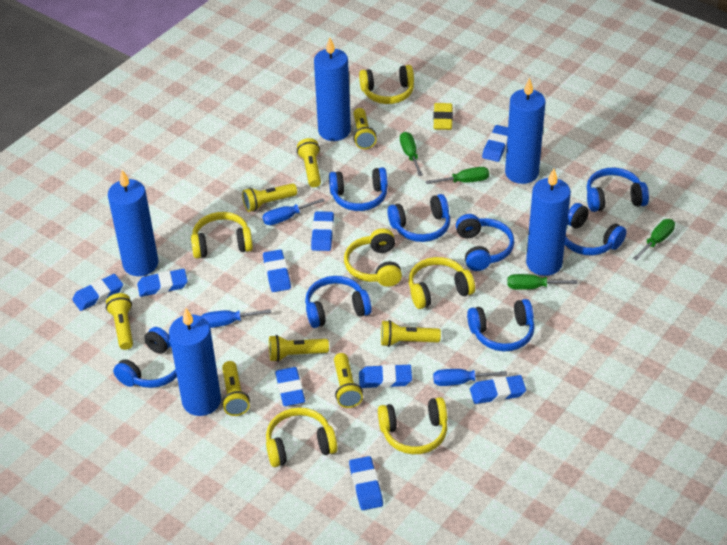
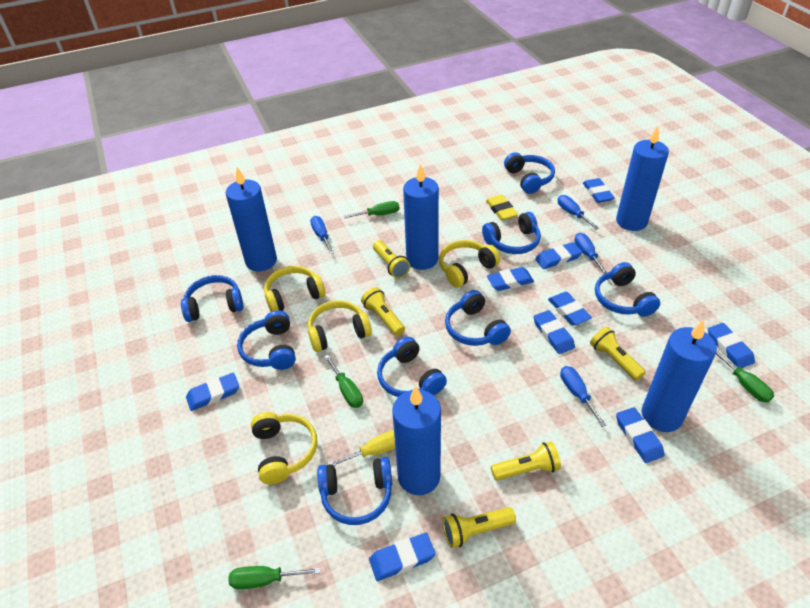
blue screwdriver: 3 -> 4
yellow flashlight: 8 -> 5
yellow headphones: 6 -> 4
yellow screwdriver: 0 -> 1

